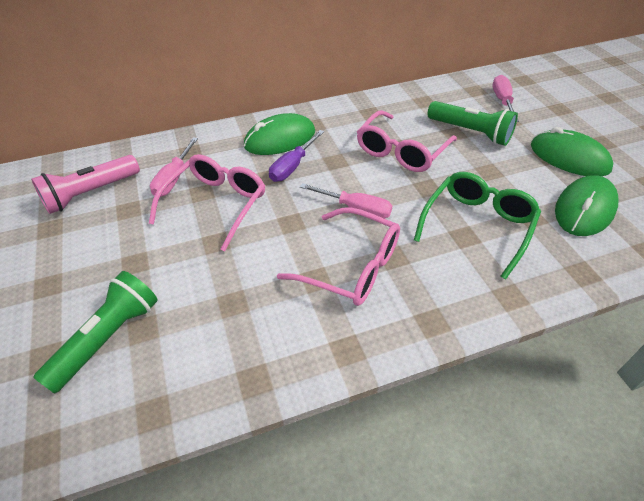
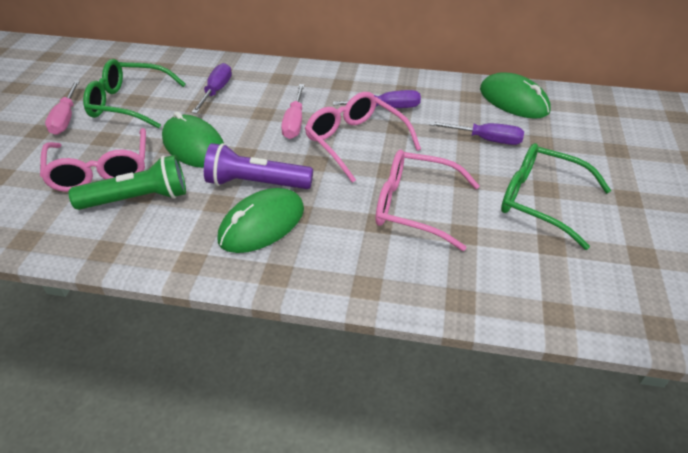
green flashlight: 2 -> 1
green glasses: 1 -> 2
pink flashlight: 1 -> 0
pink screwdriver: 3 -> 2
purple flashlight: 0 -> 1
purple screwdriver: 1 -> 3

